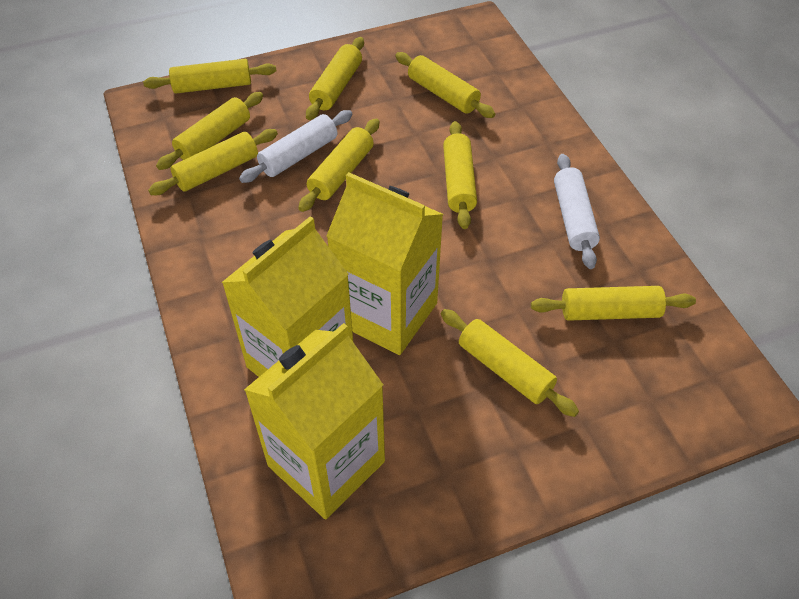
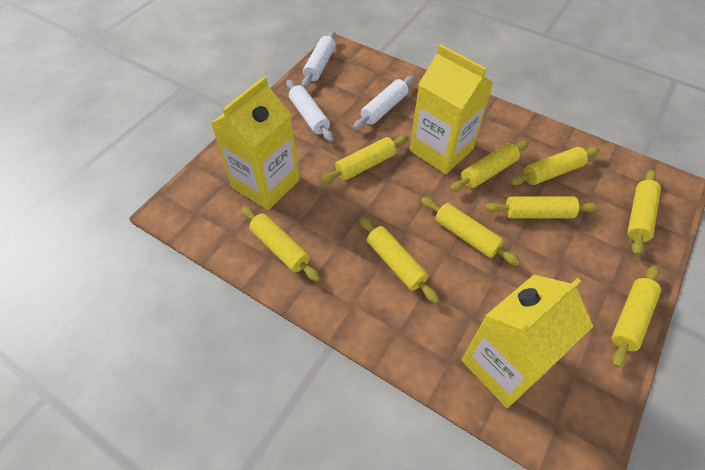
white rolling pin: 2 -> 3

